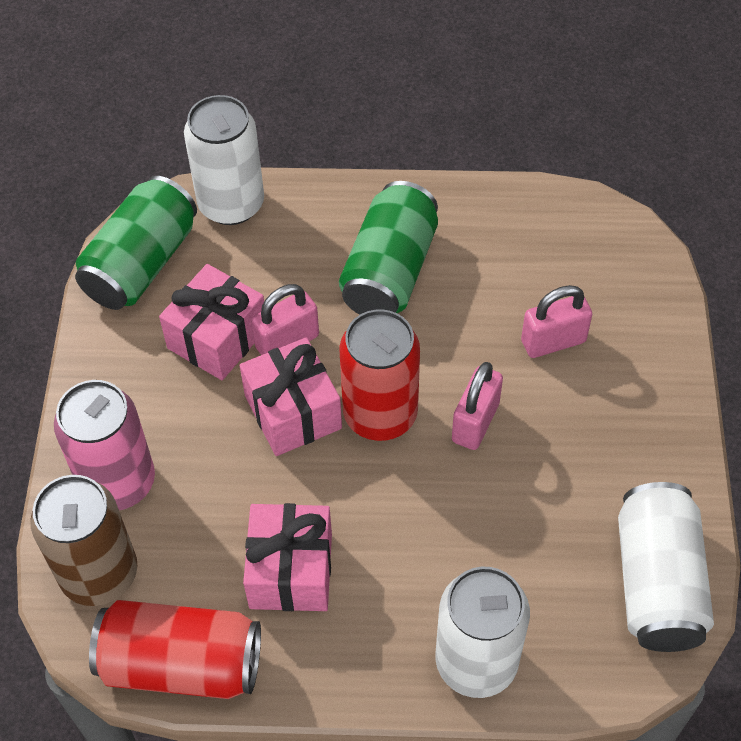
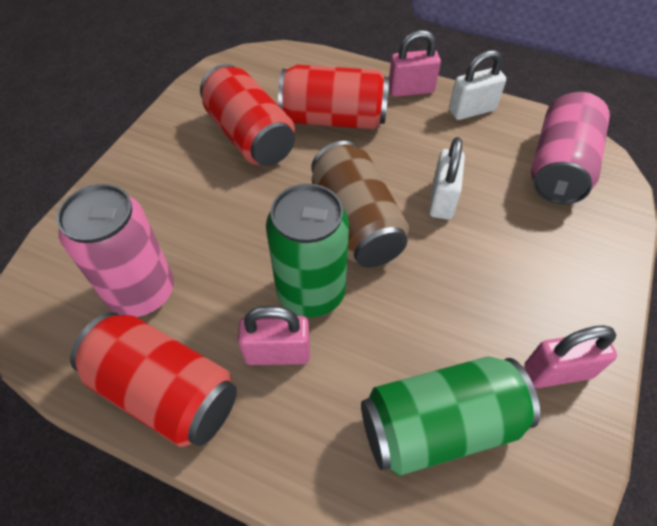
pink can: 1 -> 2
pink gift: 3 -> 0
red can: 2 -> 3
white can: 3 -> 0
white padlock: 0 -> 2

